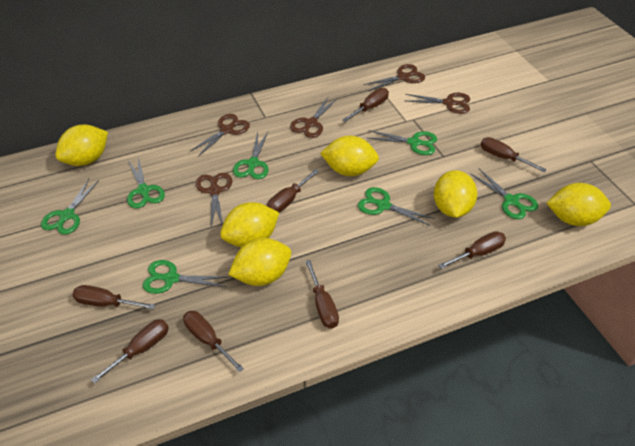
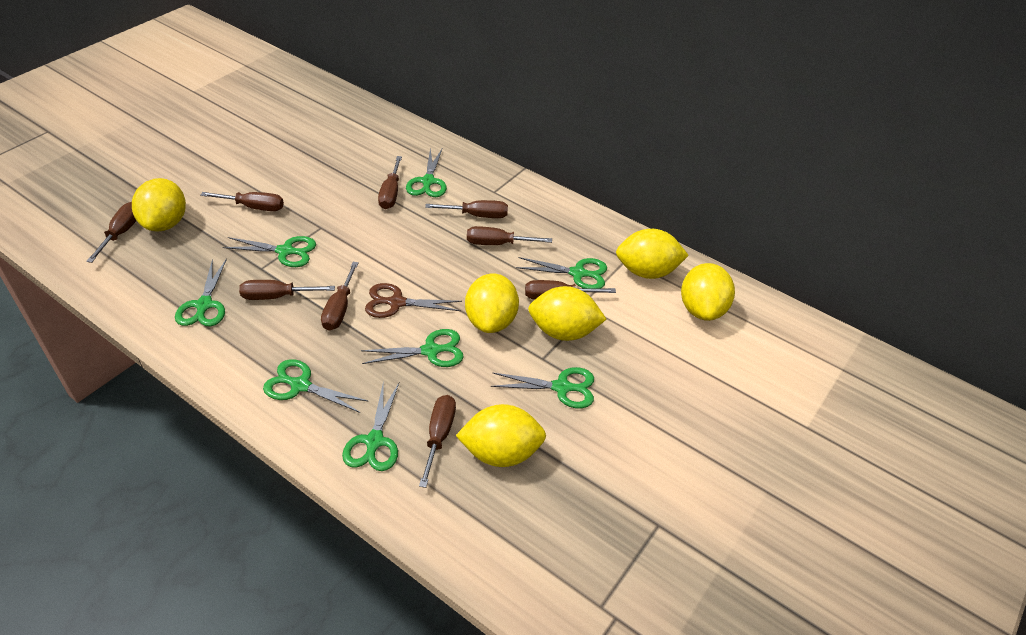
brown scissors: 5 -> 1
brown screwdriver: 8 -> 9
green scissors: 7 -> 8

